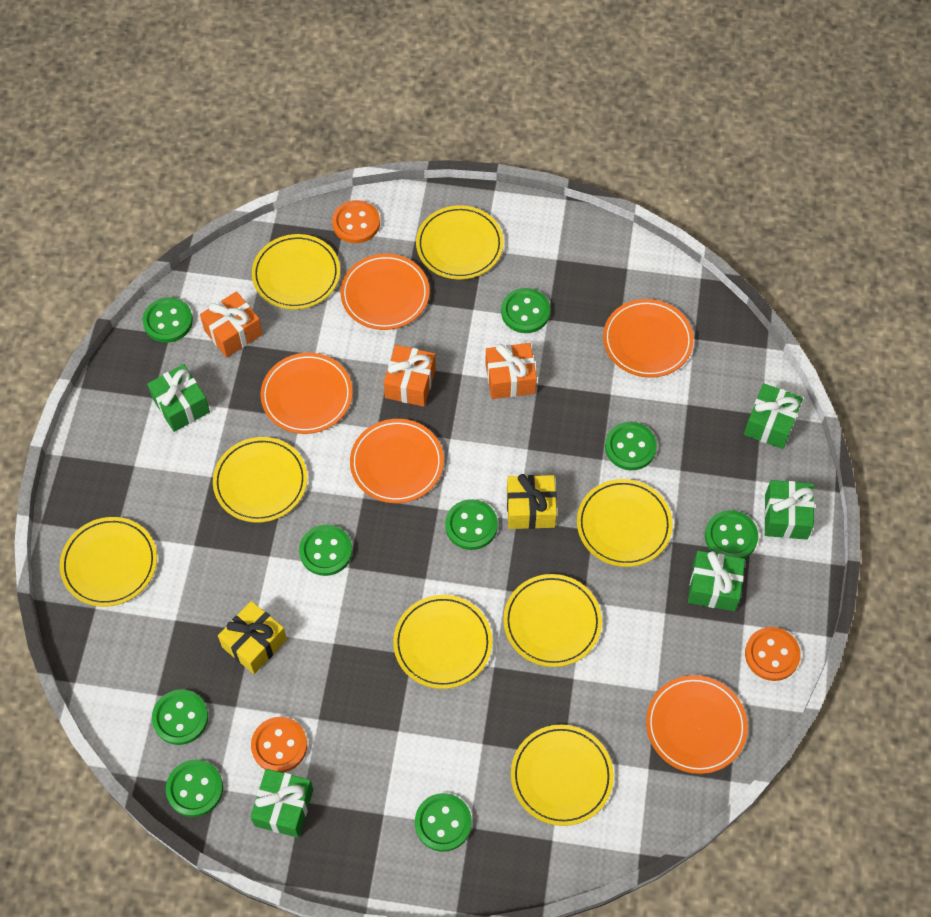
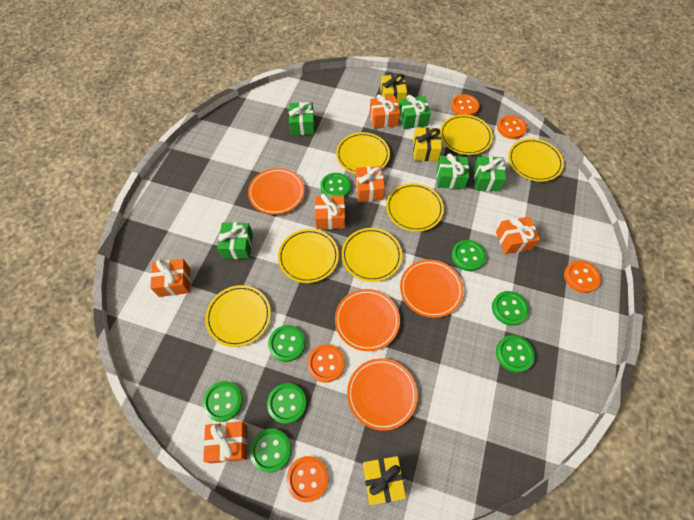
green button: 9 -> 8
orange button: 3 -> 5
orange gift: 3 -> 6
orange plate: 5 -> 4
yellow gift: 2 -> 3
yellow plate: 8 -> 7

